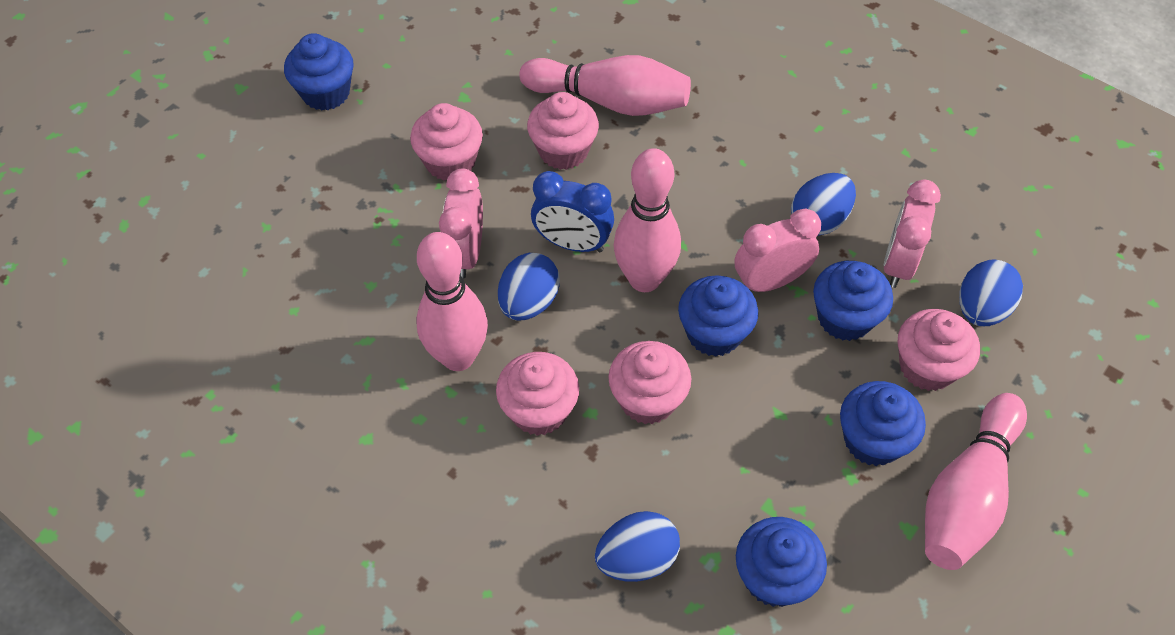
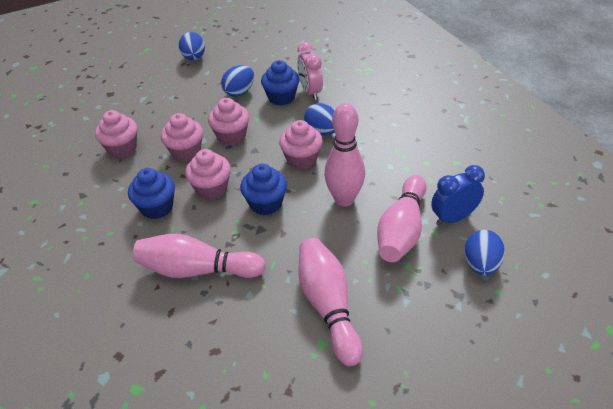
blue cupcake: 5 -> 3
pink clock: 3 -> 1

